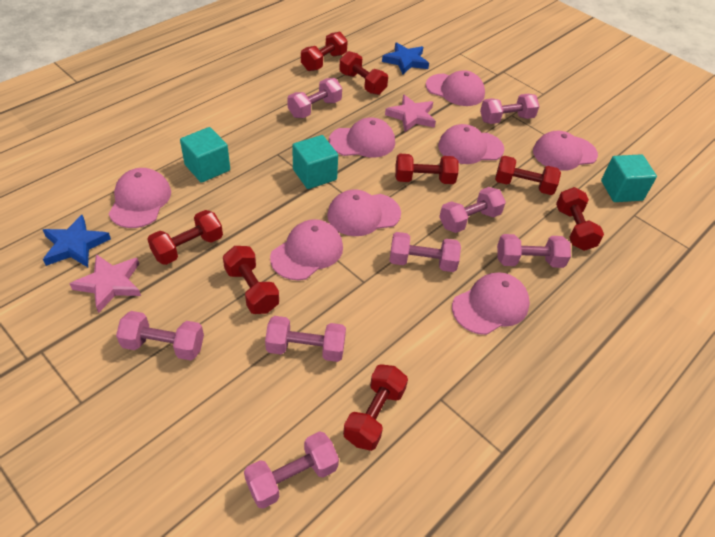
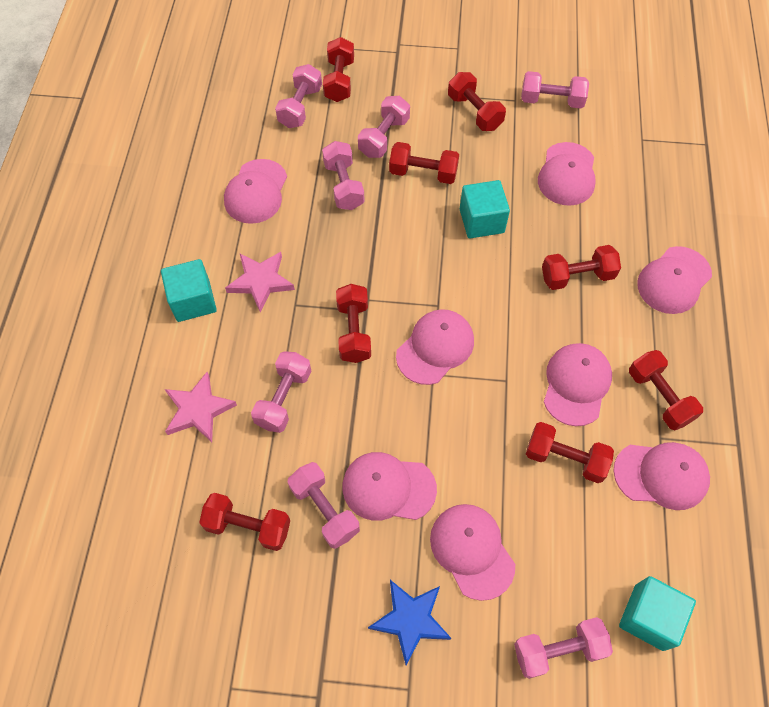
blue star: 2 -> 1
pink dumbbell: 8 -> 7

